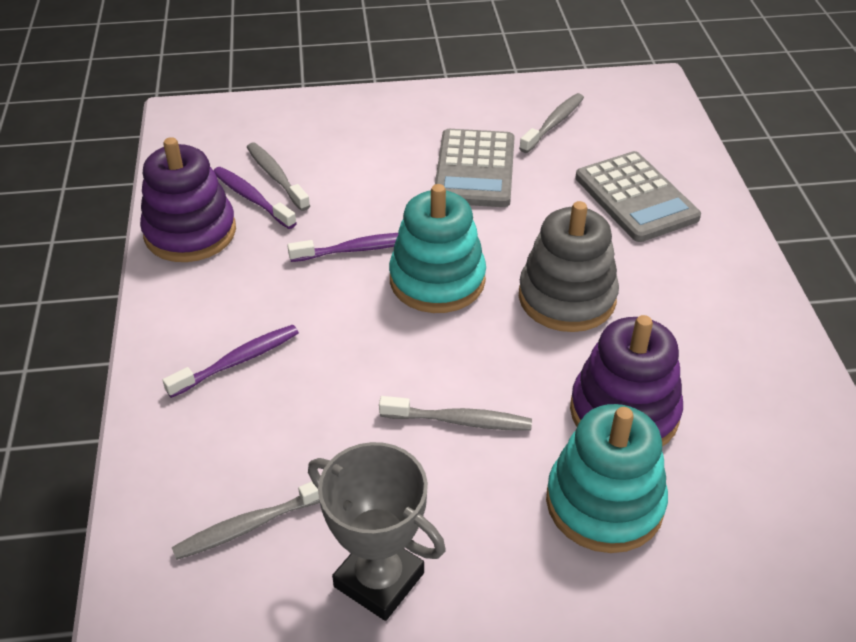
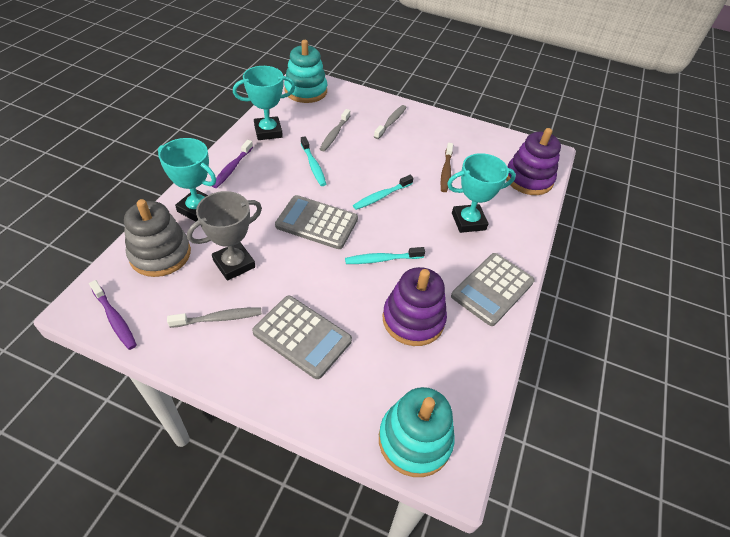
brown toothbrush: 0 -> 1
grey calculator: 2 -> 3
grey toothbrush: 4 -> 3
purple toothbrush: 3 -> 2
turquoise toothbrush: 0 -> 3
turquoise trophy: 0 -> 3

